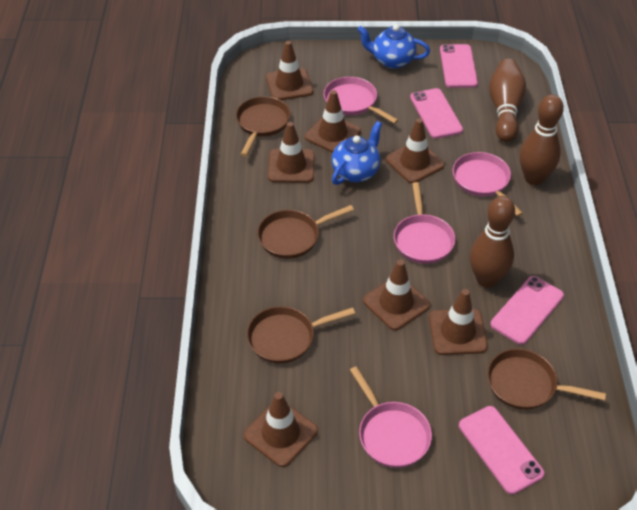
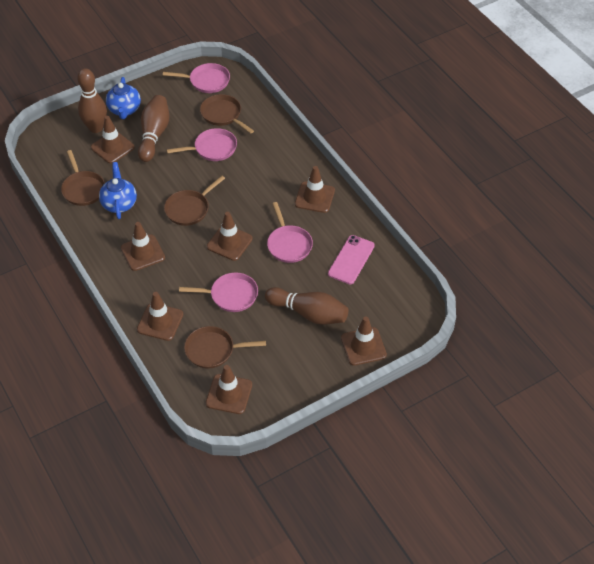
pink phone: 4 -> 1

